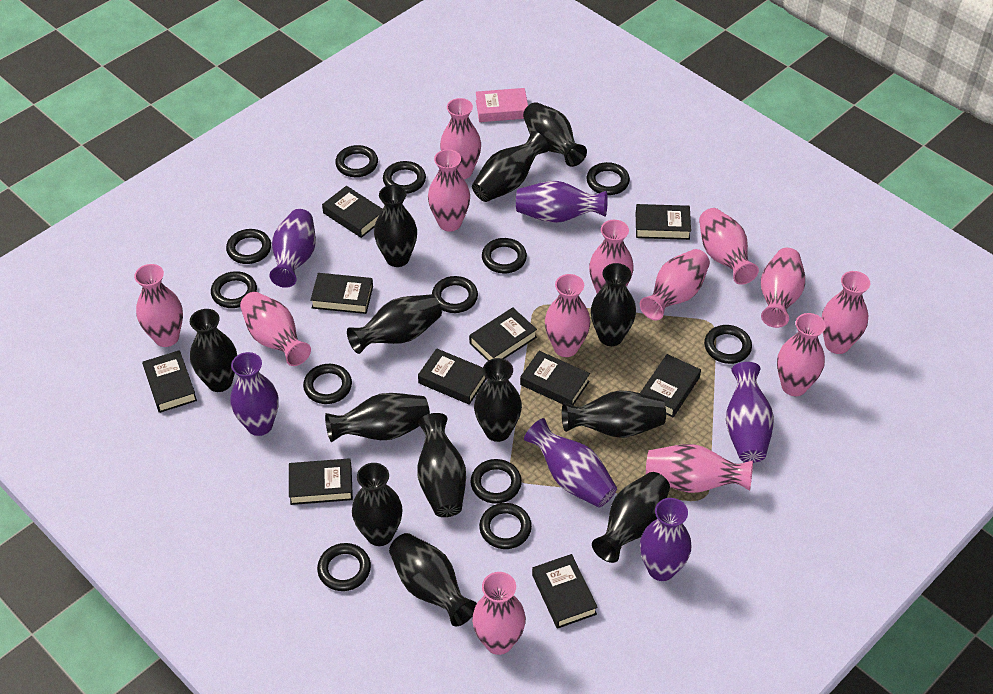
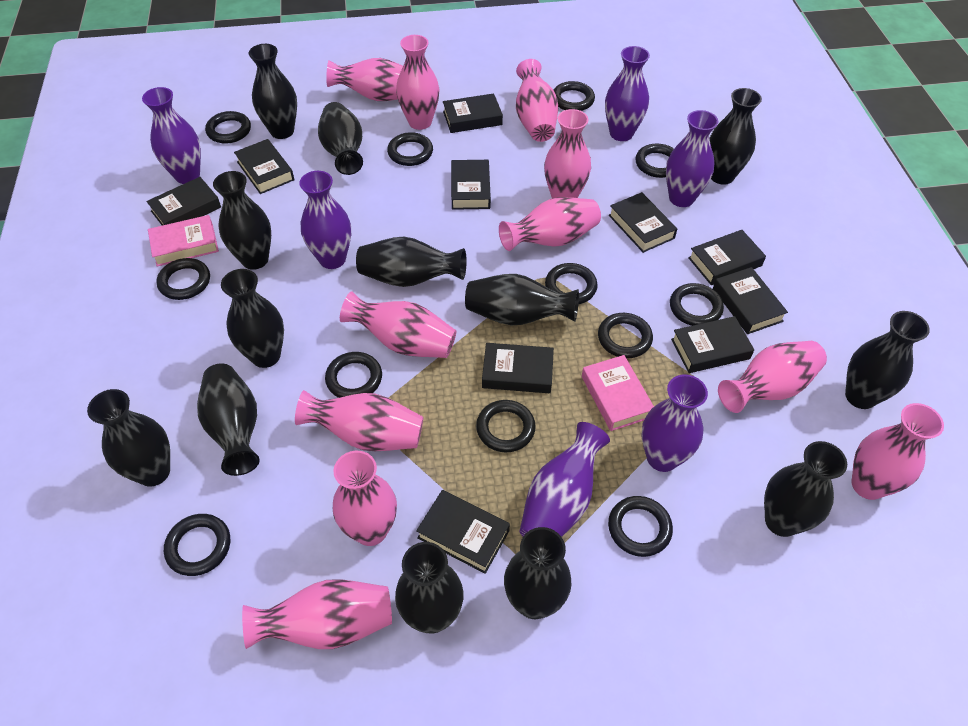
pink book: 1 -> 2
pink vase: 13 -> 11

